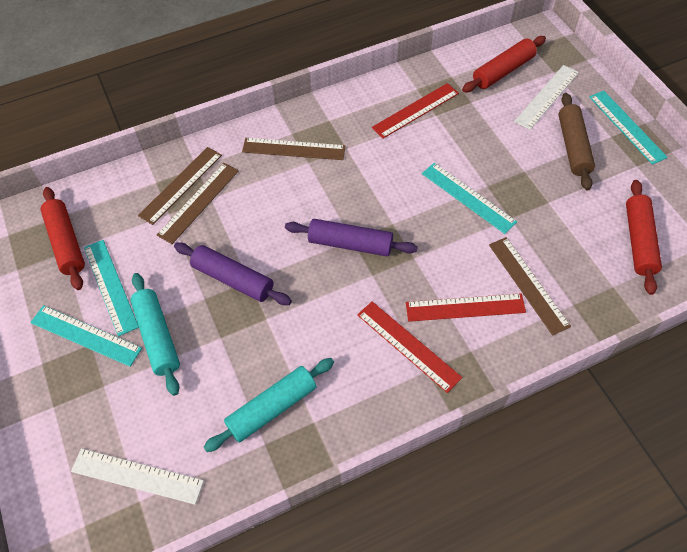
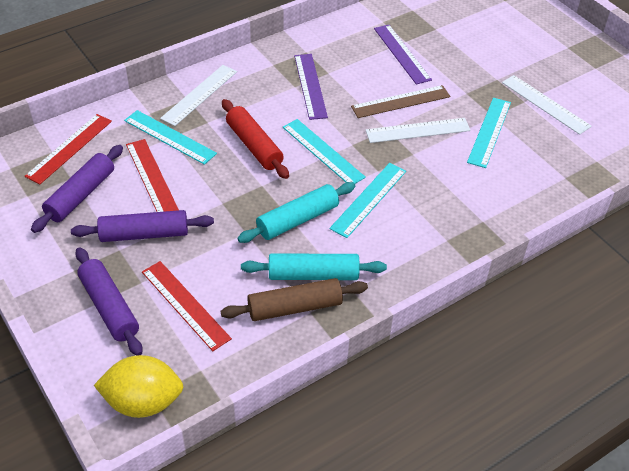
brown ruler: 4 -> 1
purple rolling pin: 2 -> 3
purple ruler: 0 -> 2
red rolling pin: 3 -> 1
white ruler: 2 -> 3
yellow lemon: 0 -> 1

